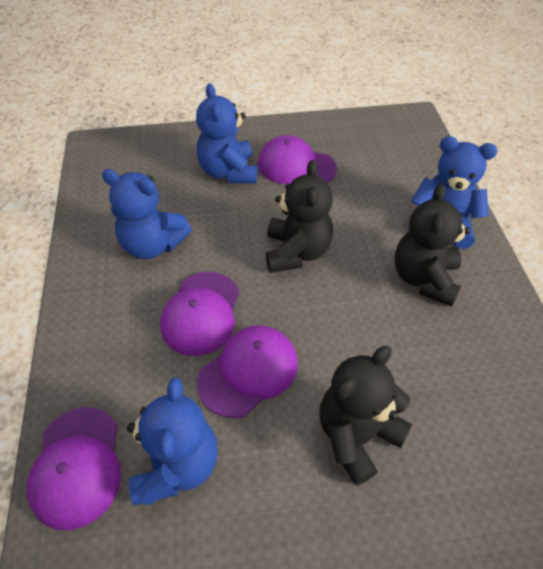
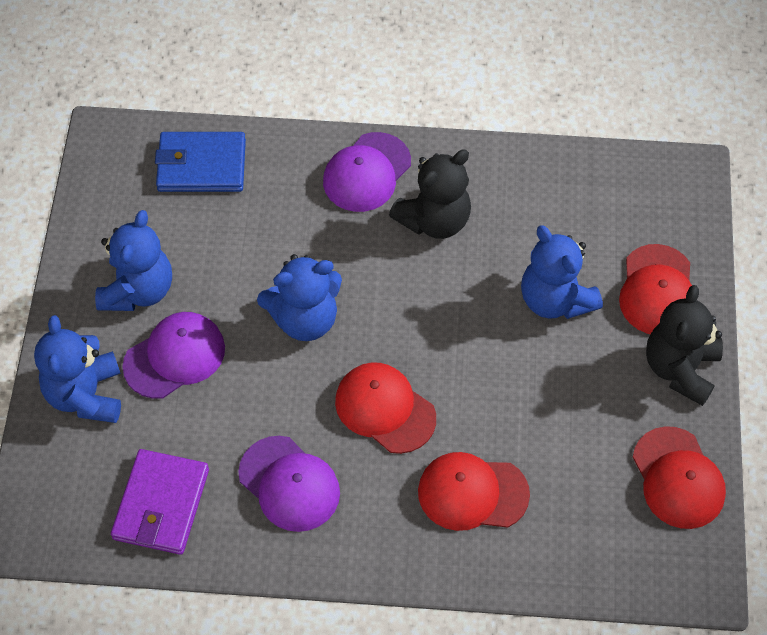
black teddy bear: 3 -> 2
blue wallet: 0 -> 1
purple cap: 4 -> 3
purple wallet: 0 -> 1
red cap: 0 -> 4

